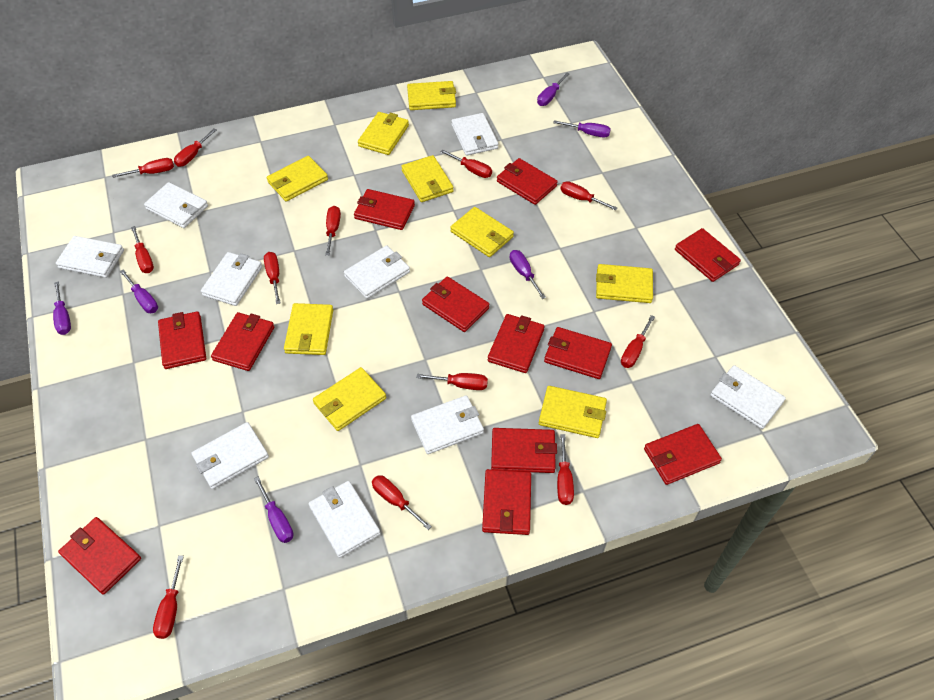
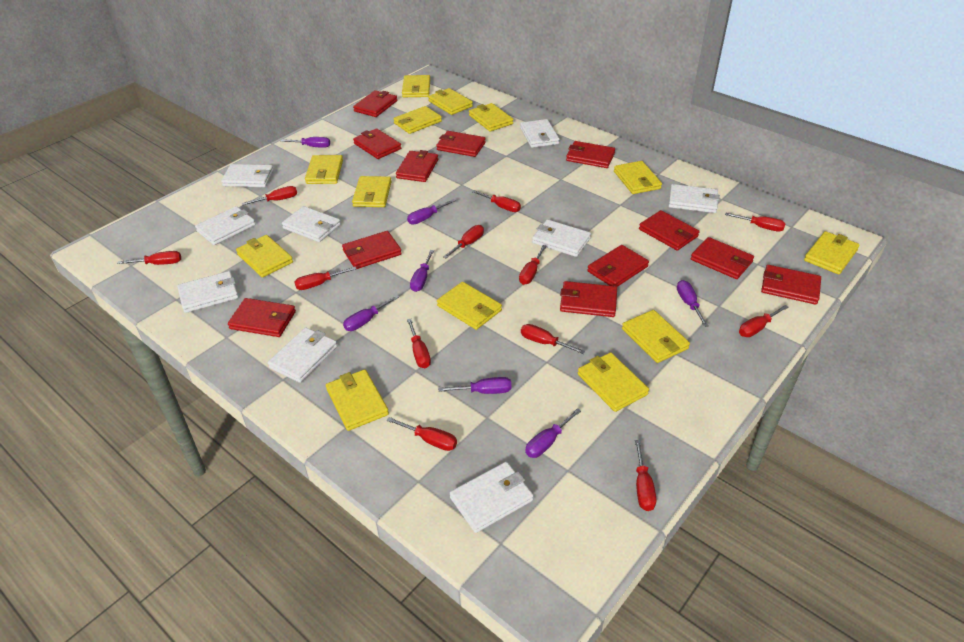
purple screwdriver: 6 -> 7
yellow wallet: 9 -> 13

